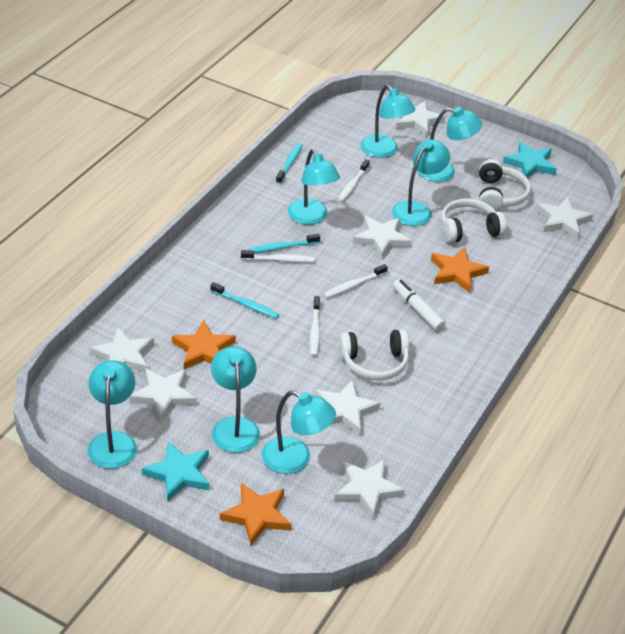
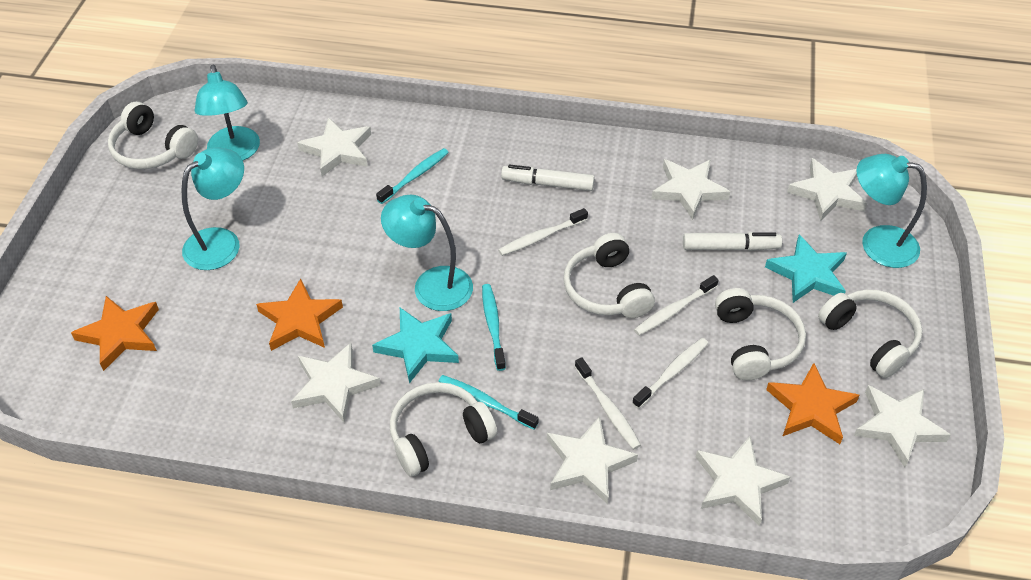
turquoise lamp: 7 -> 4
white headphones: 3 -> 5
white marker: 1 -> 2

